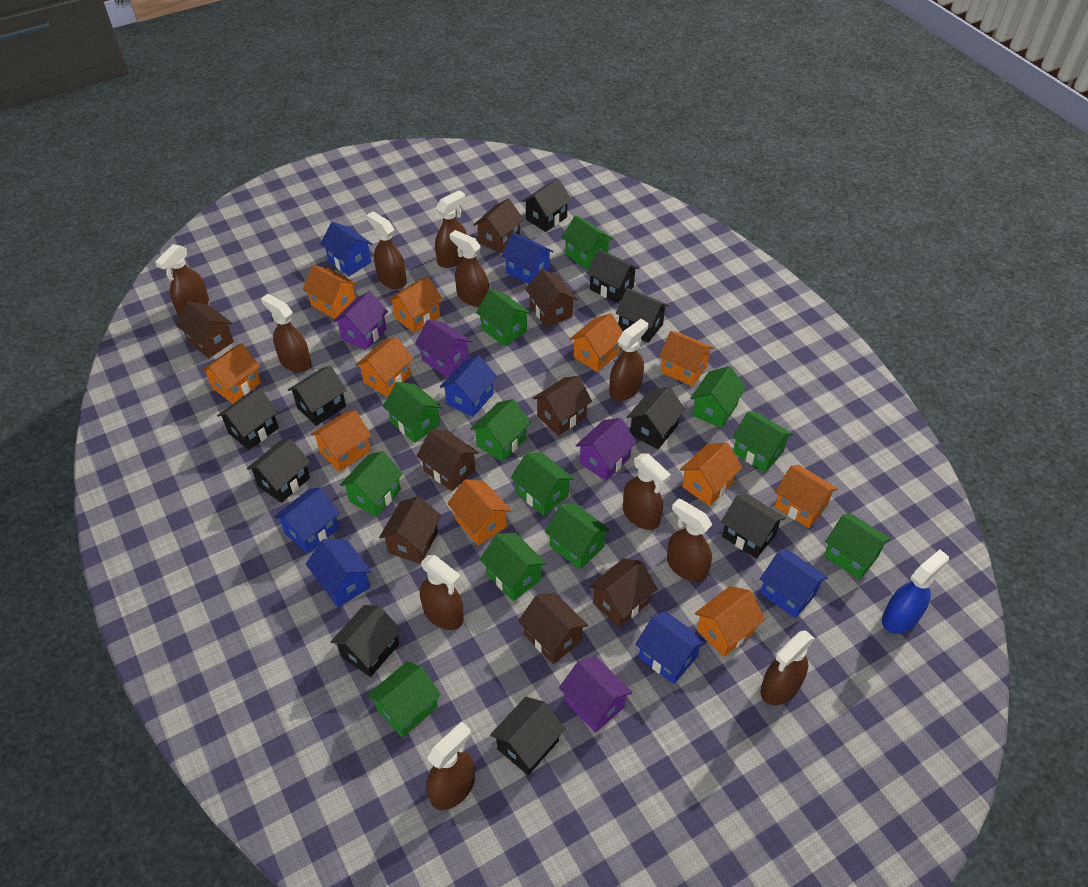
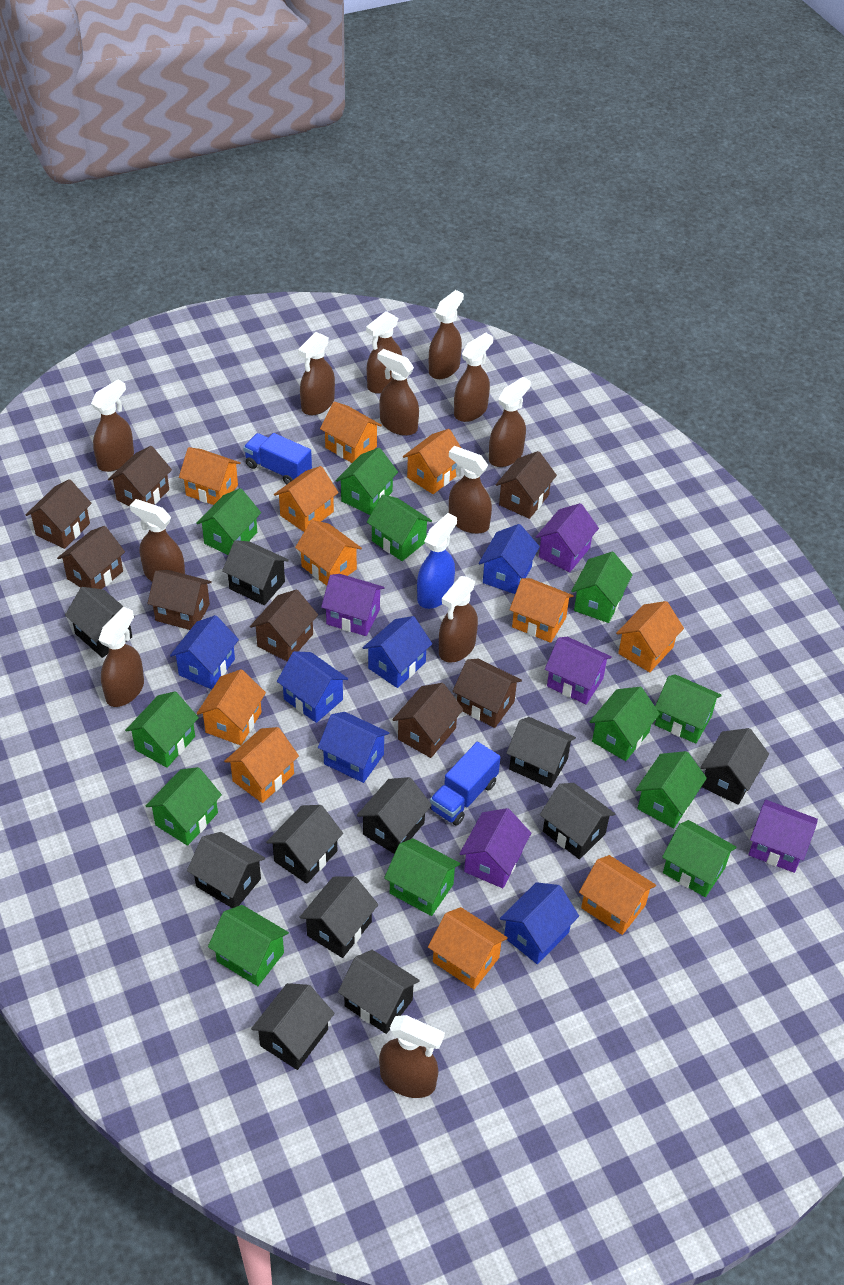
black house: 10 -> 11
blue house: 7 -> 6
blue truck: 0 -> 2
brown spray bottle: 11 -> 12
purple house: 4 -> 5

